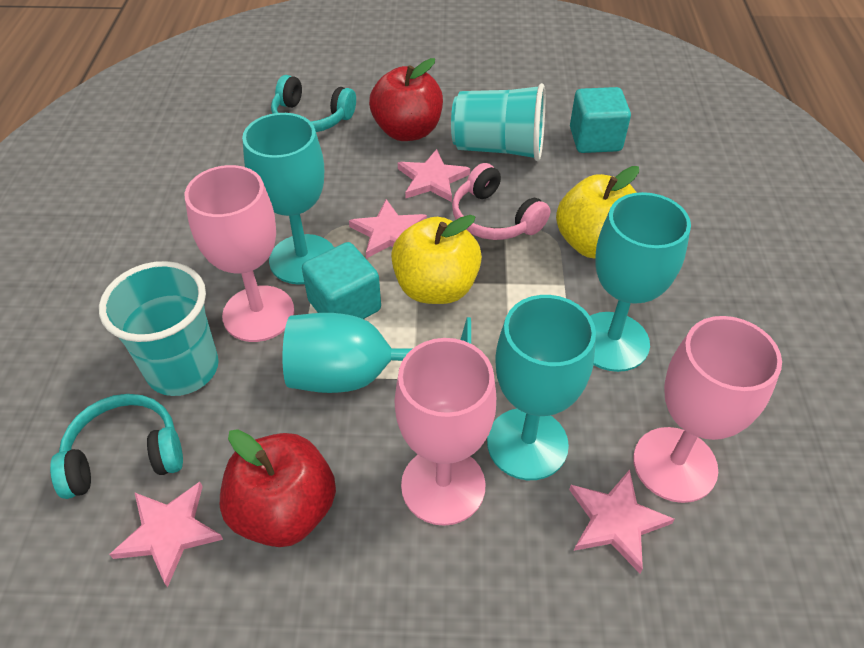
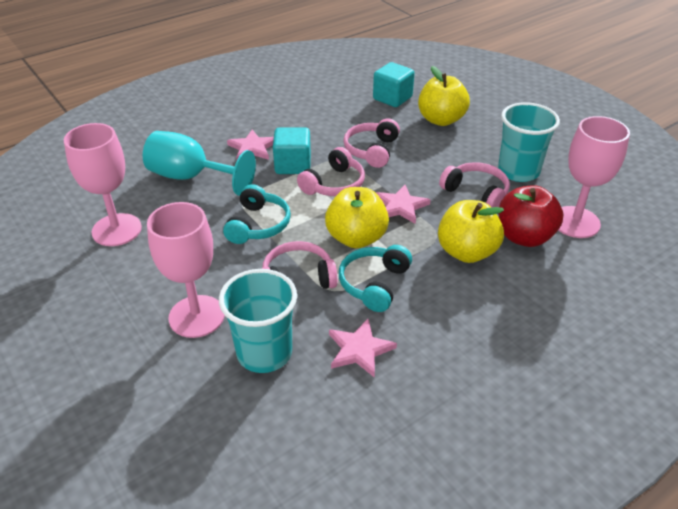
pink headphones: 1 -> 4
pink star: 4 -> 3
red apple: 2 -> 1
turquoise goblet: 4 -> 1
yellow apple: 2 -> 3

